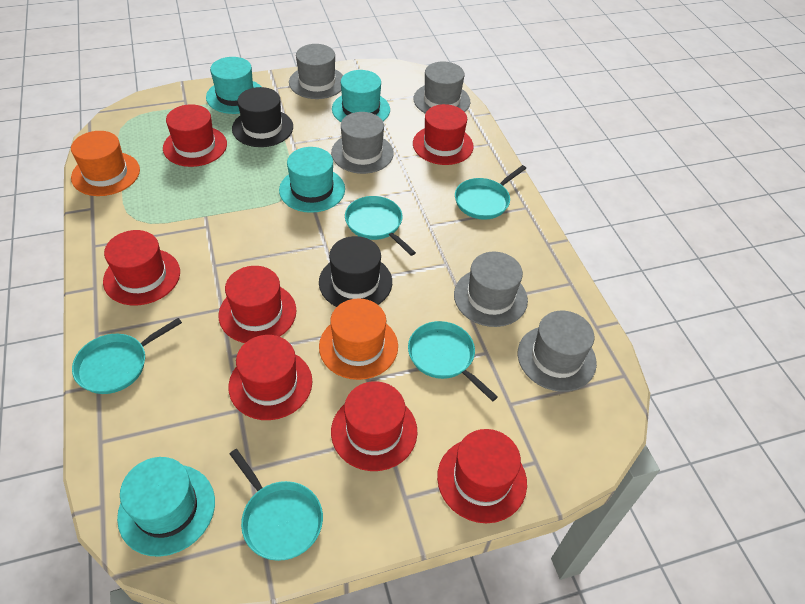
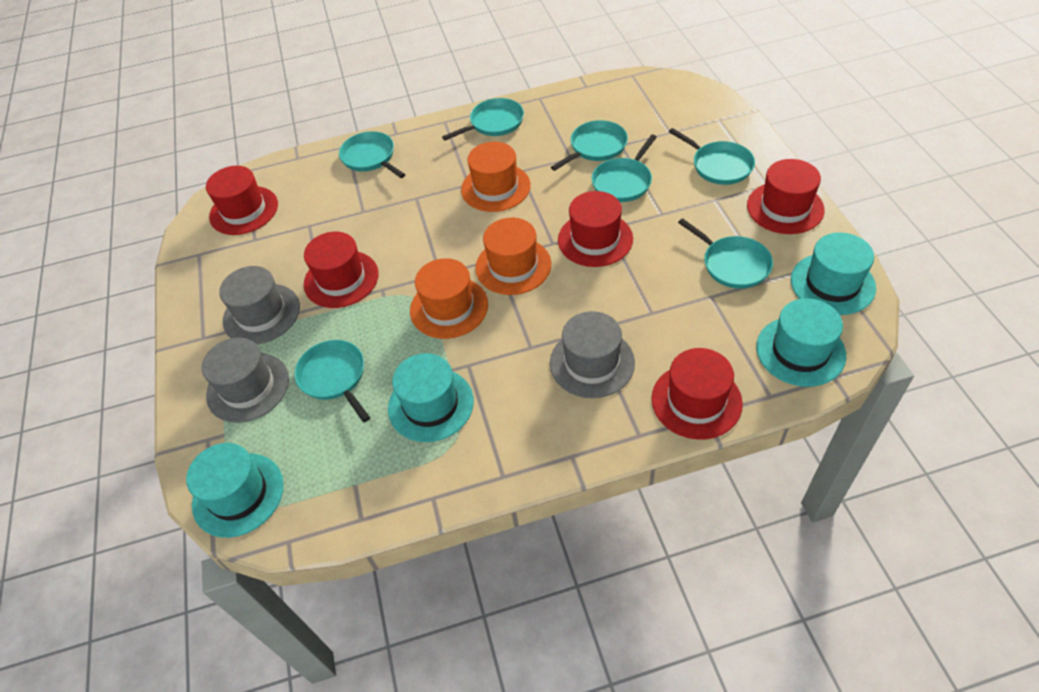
black hat: 2 -> 0
grey hat: 5 -> 3
orange hat: 2 -> 3
red hat: 7 -> 5
turquoise pan: 5 -> 7

